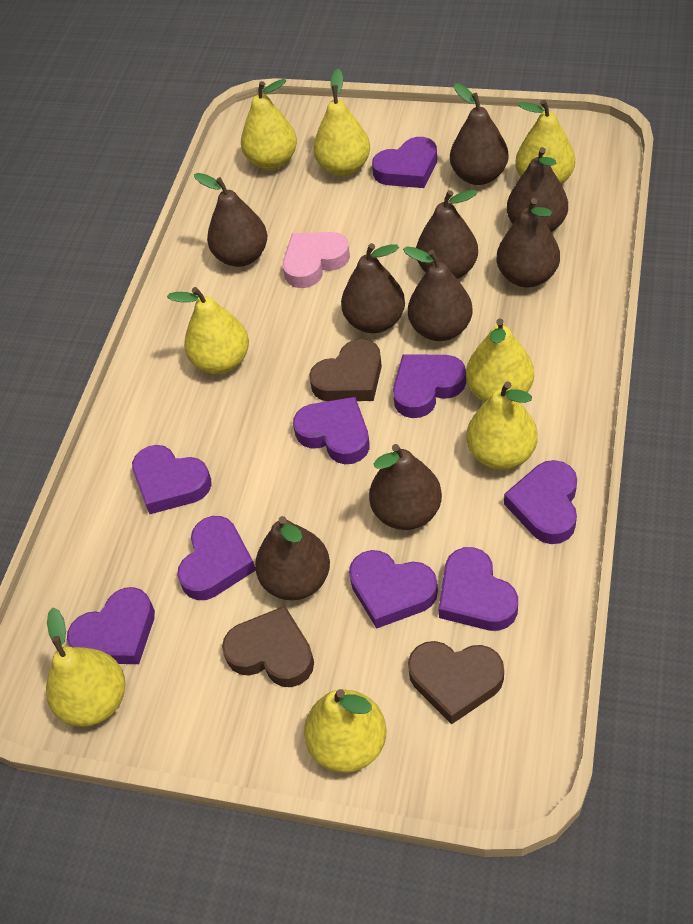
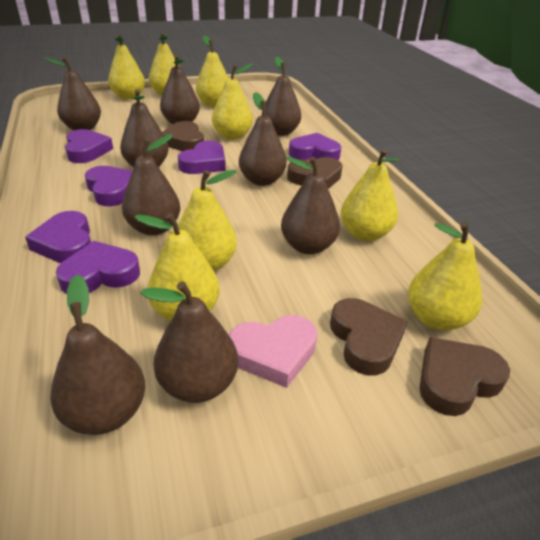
brown heart: 3 -> 4
purple heart: 9 -> 6

